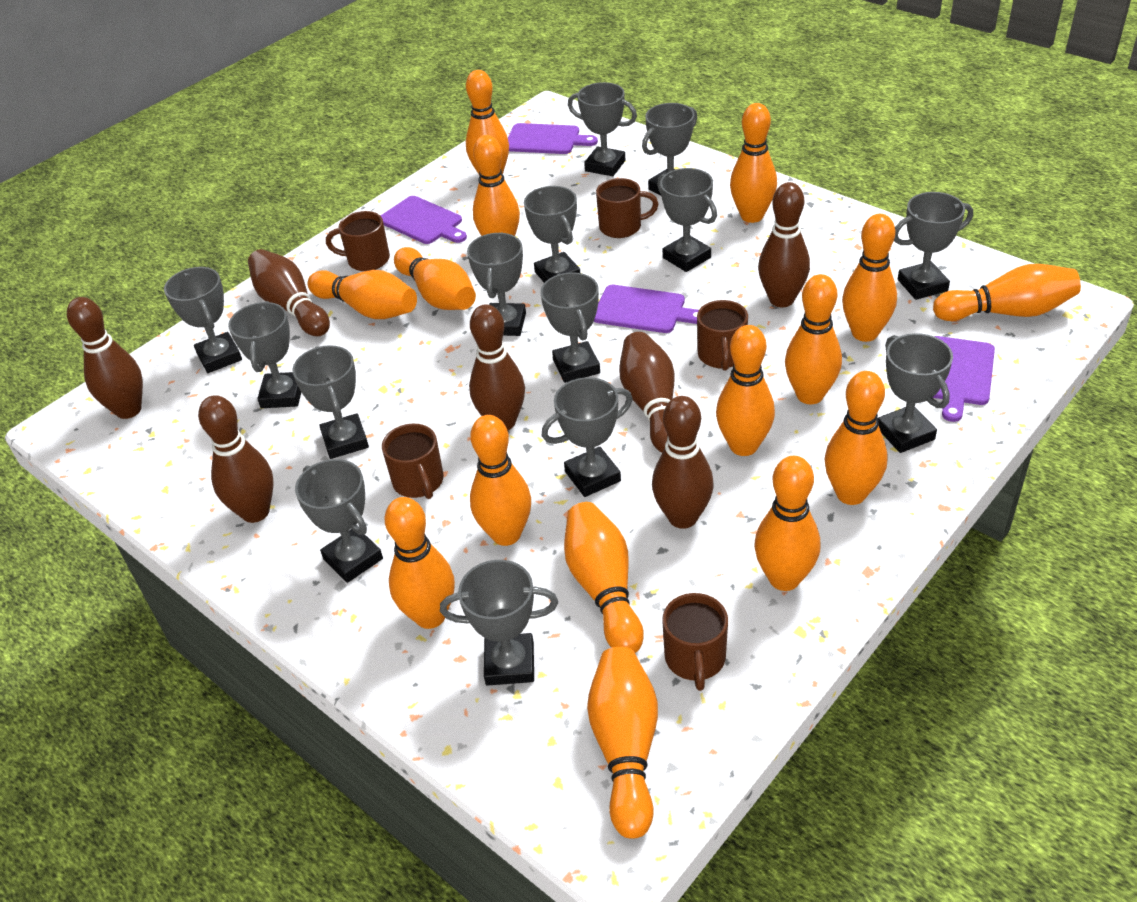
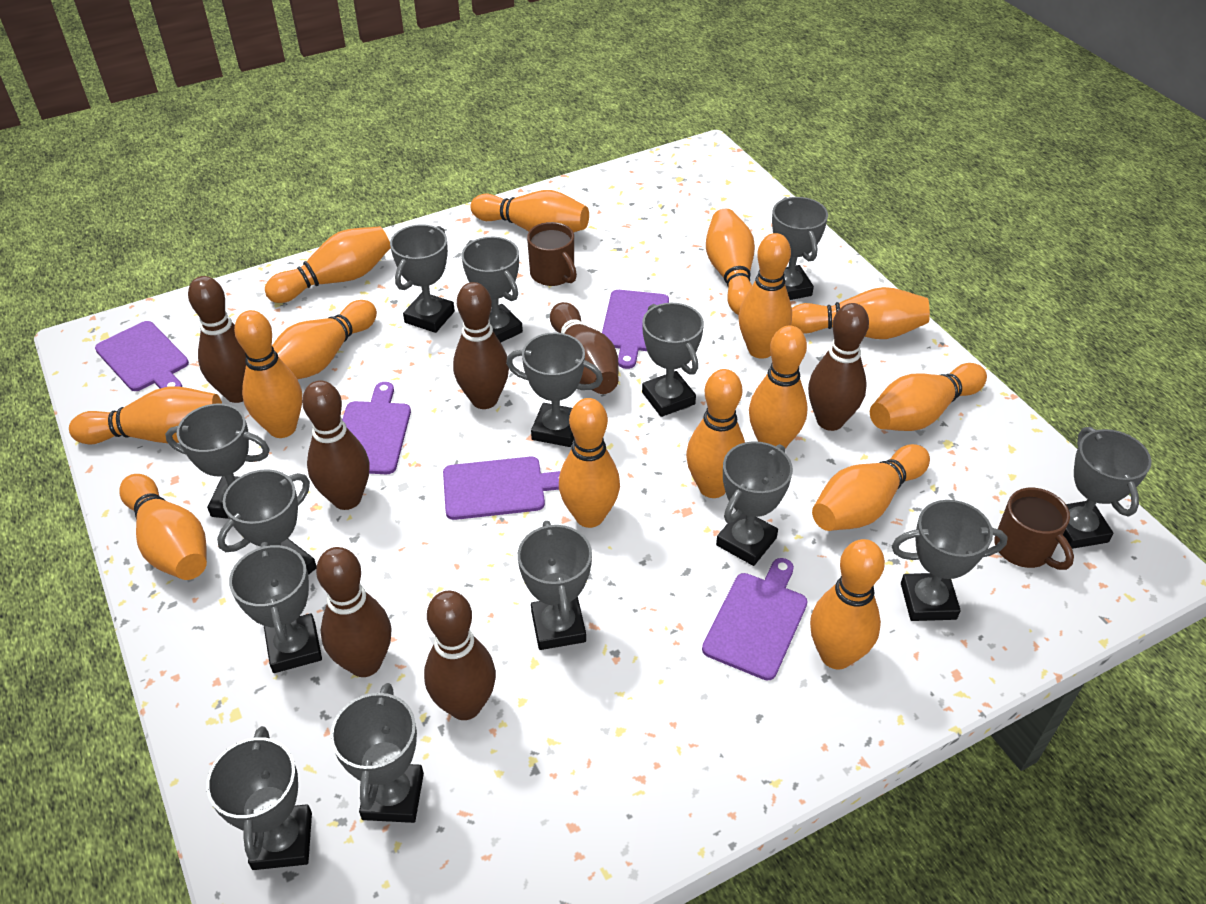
brown mug: 5 -> 2
purple cutting board: 4 -> 5

